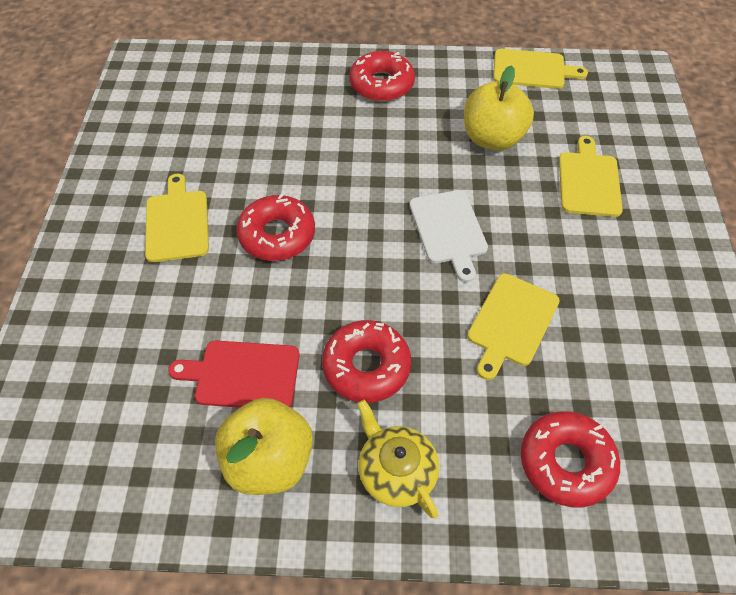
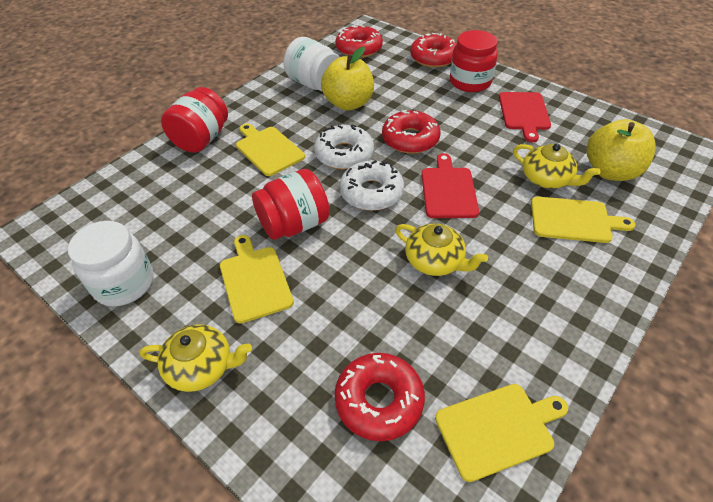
red cutting board: 1 -> 2
red jar: 0 -> 3
white cutting board: 1 -> 0
white donut: 0 -> 2
white jar: 0 -> 2
yellow teapot: 1 -> 3

